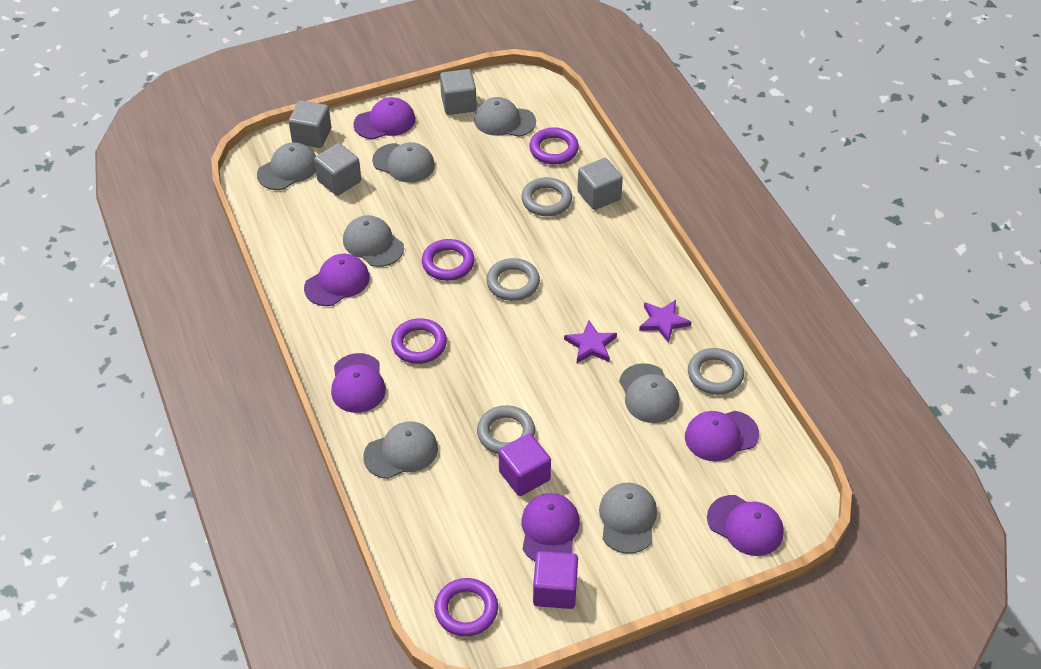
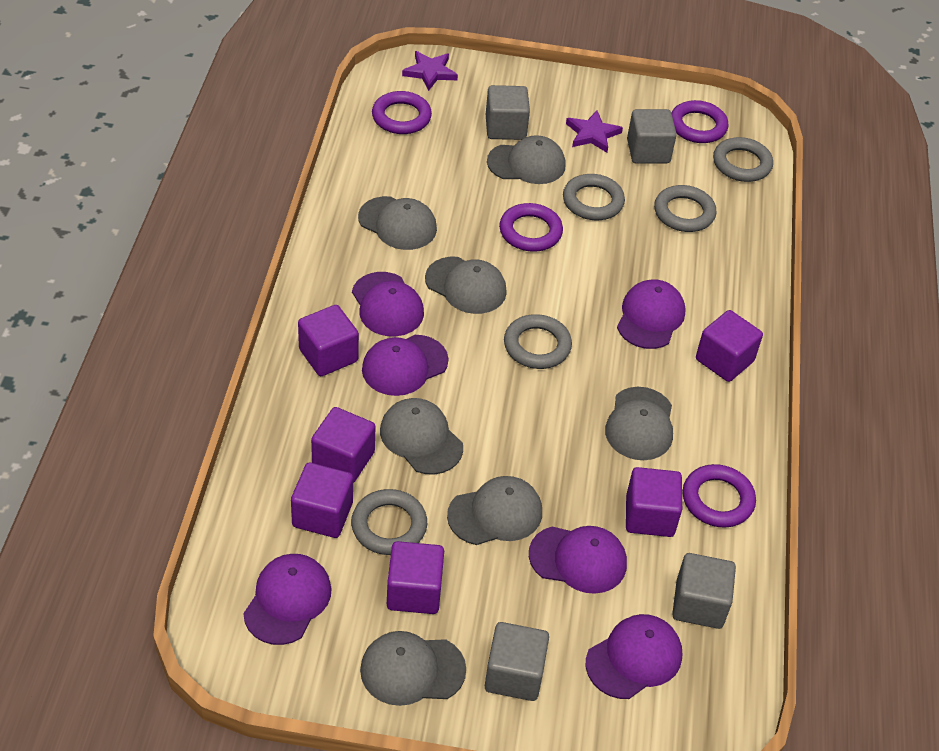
grey ring: 4 -> 5
purple cube: 2 -> 6

